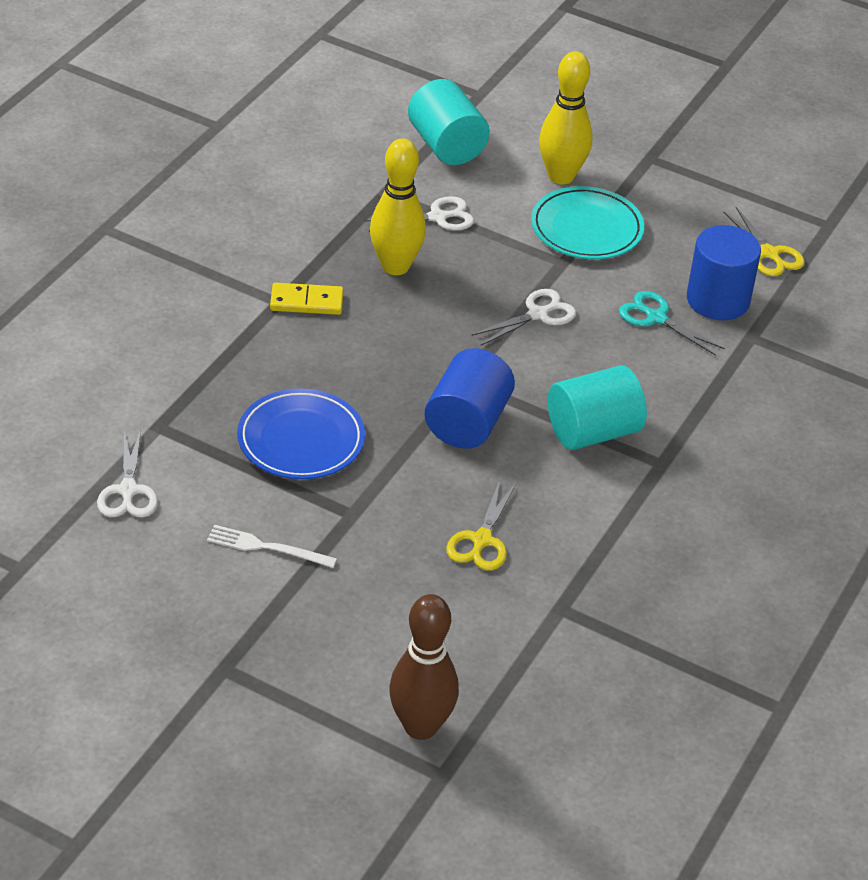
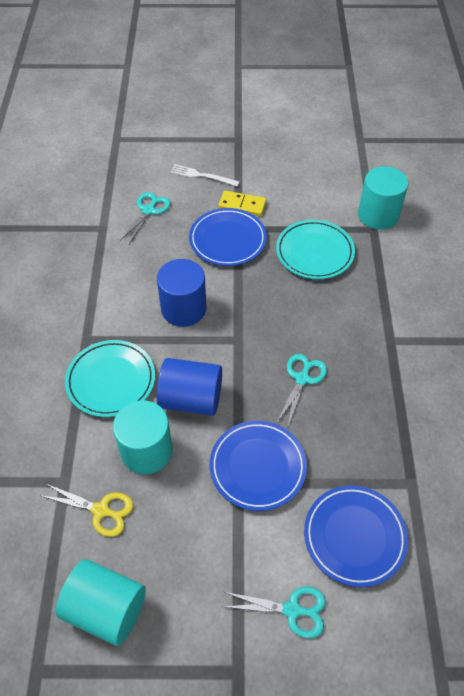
blue plate: 1 -> 3
brown bowling pin: 1 -> 0
turquoise cylinder: 2 -> 3
turquoise plate: 1 -> 2
turquoise scissors: 1 -> 3
white scissors: 3 -> 0
yellow bowling pin: 2 -> 0
yellow scissors: 2 -> 1

